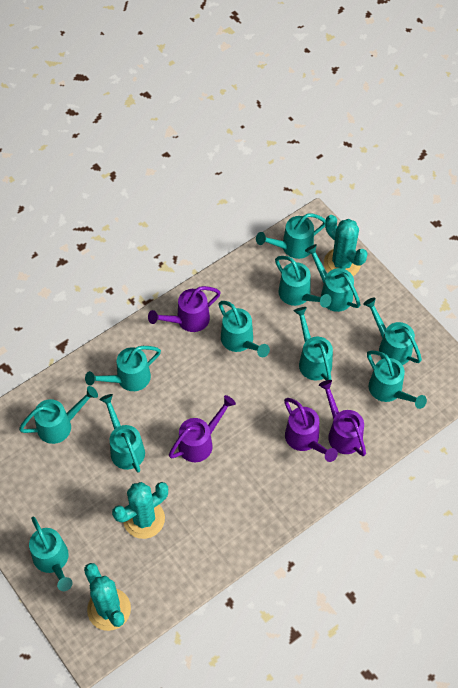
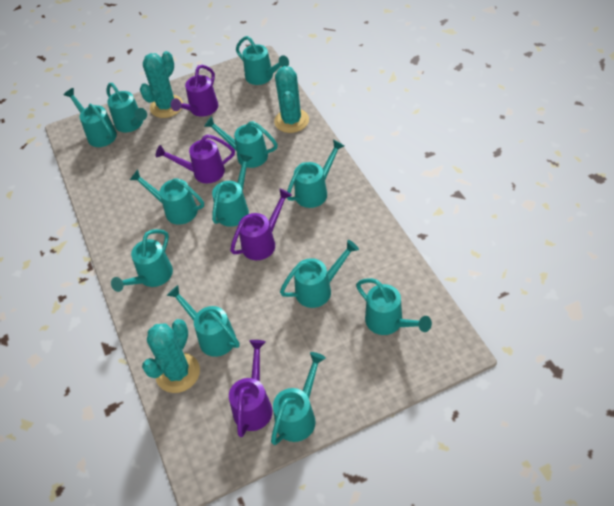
turquoise watering can: 11 -> 12

